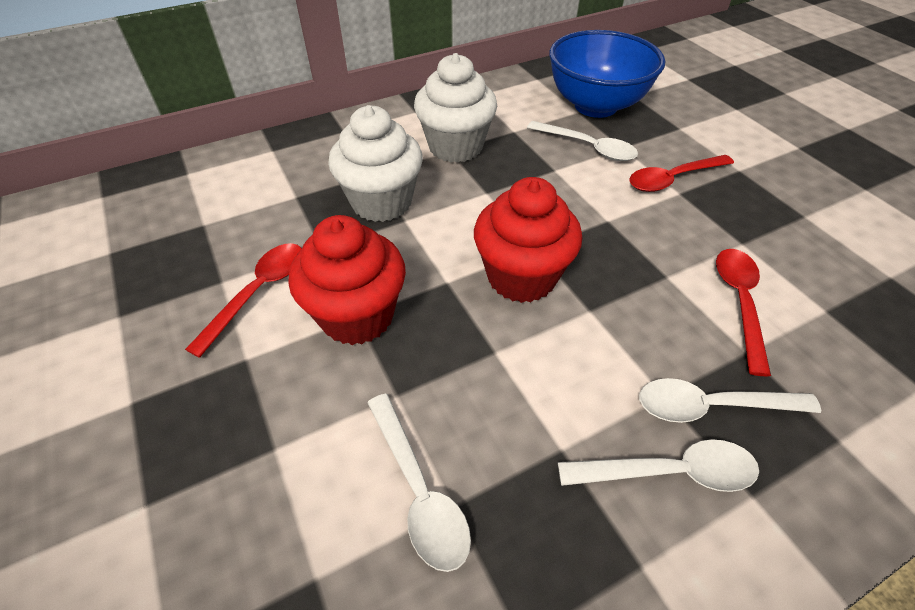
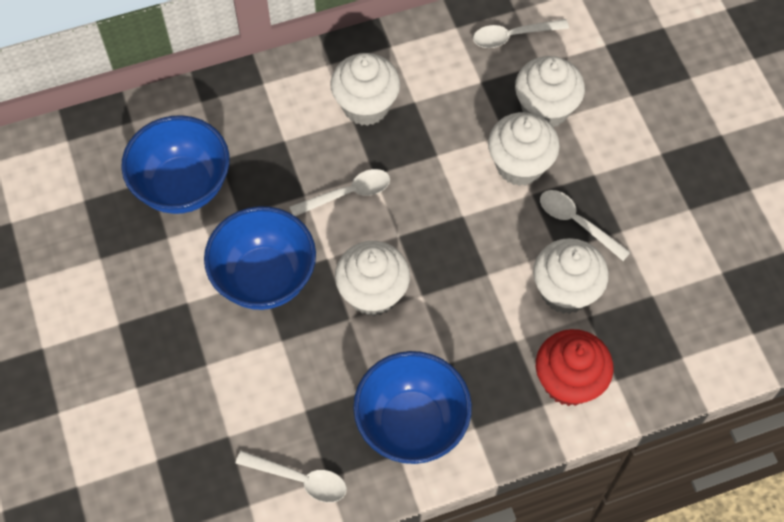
blue bowl: 1 -> 3
red cupcake: 2 -> 1
red spoon: 3 -> 0
white cupcake: 2 -> 5

